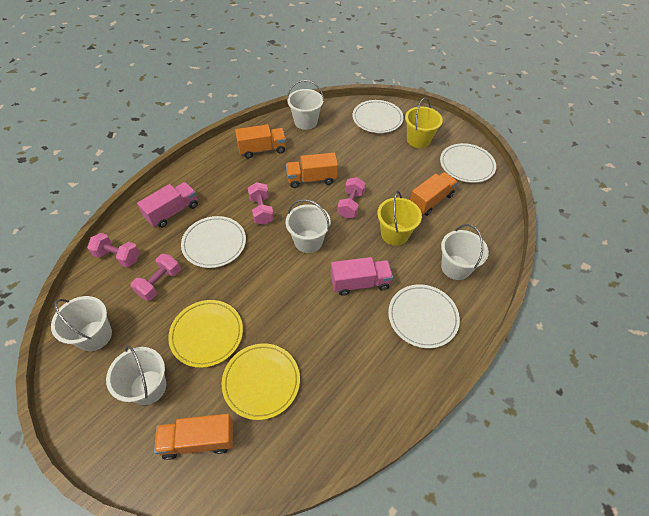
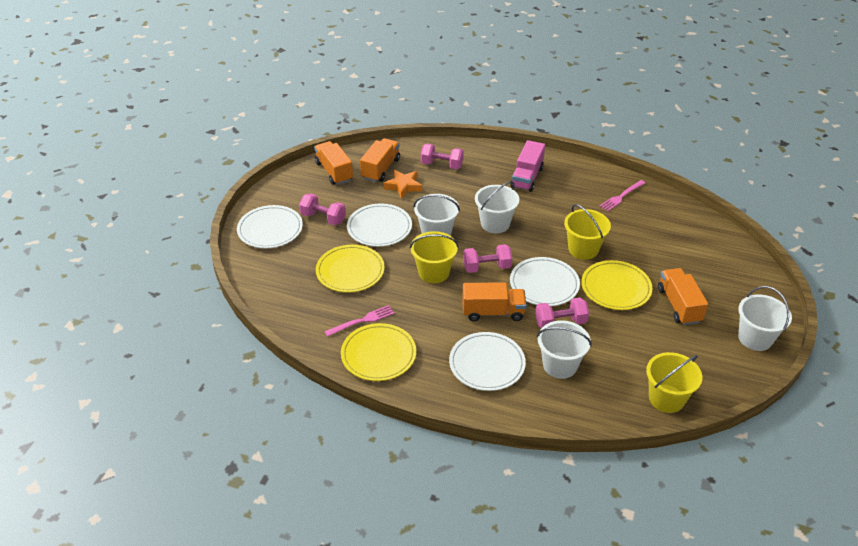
orange star: 0 -> 1
pink fork: 0 -> 2
pink truck: 2 -> 1
white bucket: 5 -> 4
yellow bucket: 2 -> 3
yellow plate: 2 -> 3

